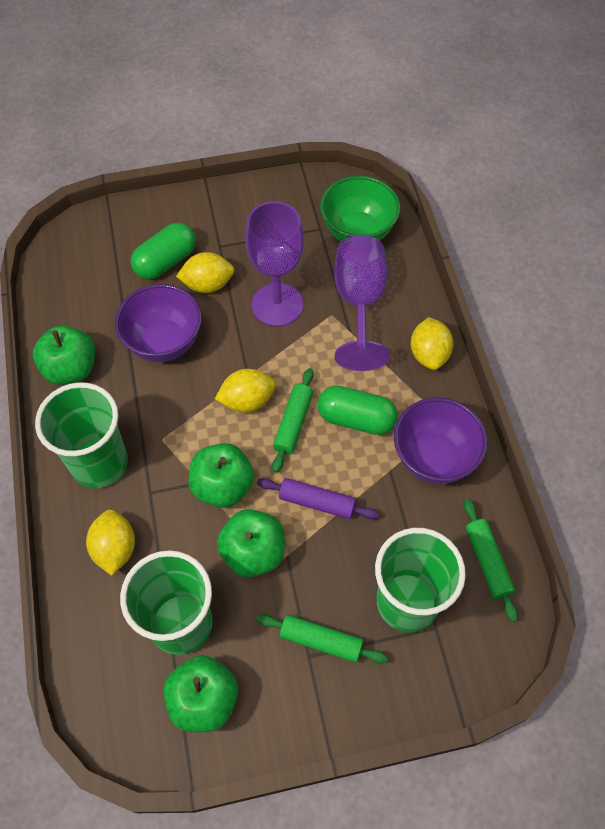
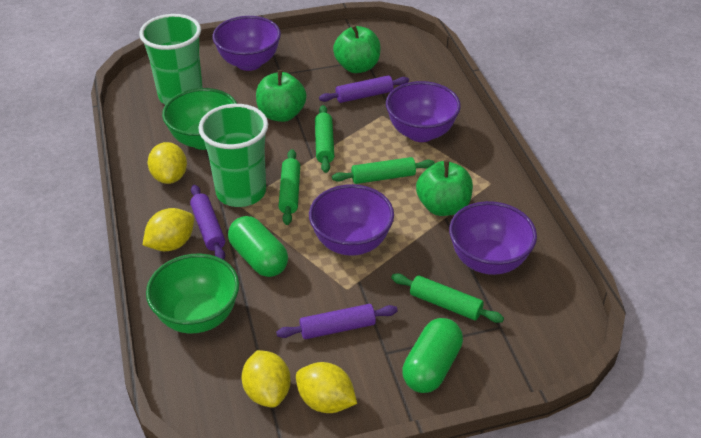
green apple: 4 -> 3
green bowl: 1 -> 2
green cup: 3 -> 2
green rolling pin: 3 -> 4
purple bowl: 2 -> 4
purple goblet: 2 -> 0
purple rolling pin: 1 -> 3

